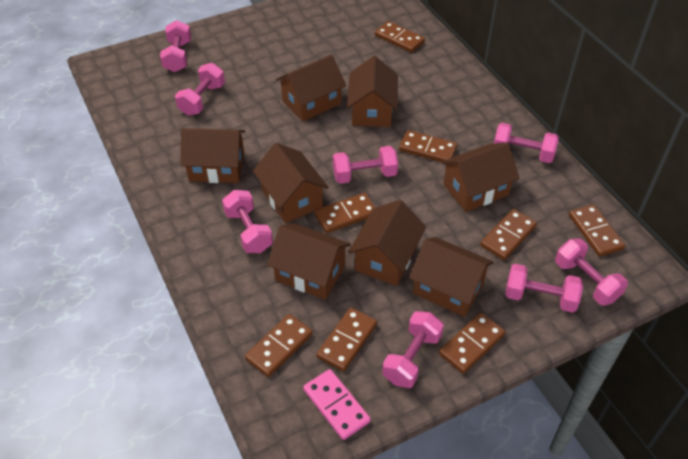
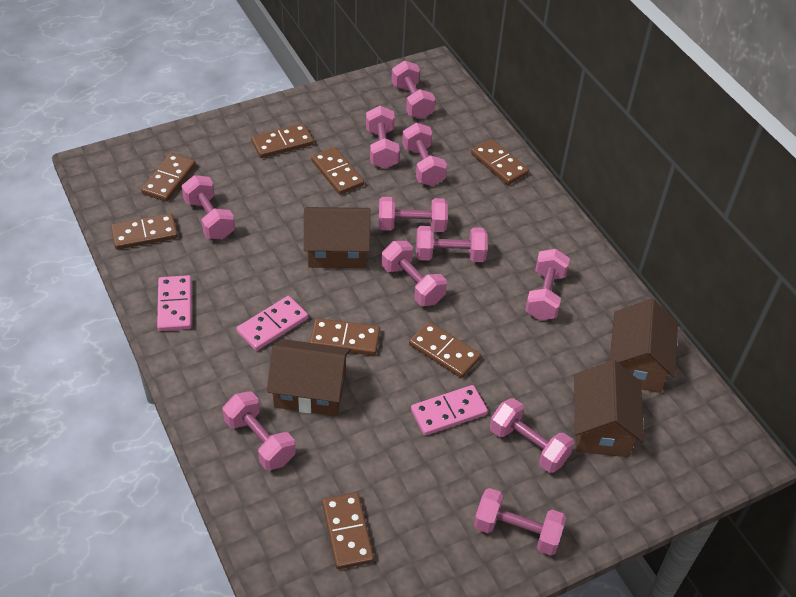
brown house: 8 -> 4
pink domino: 1 -> 3
pink dumbbell: 8 -> 11

